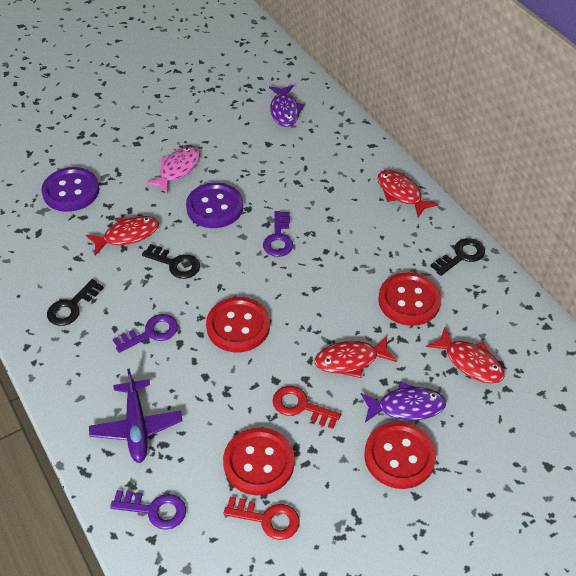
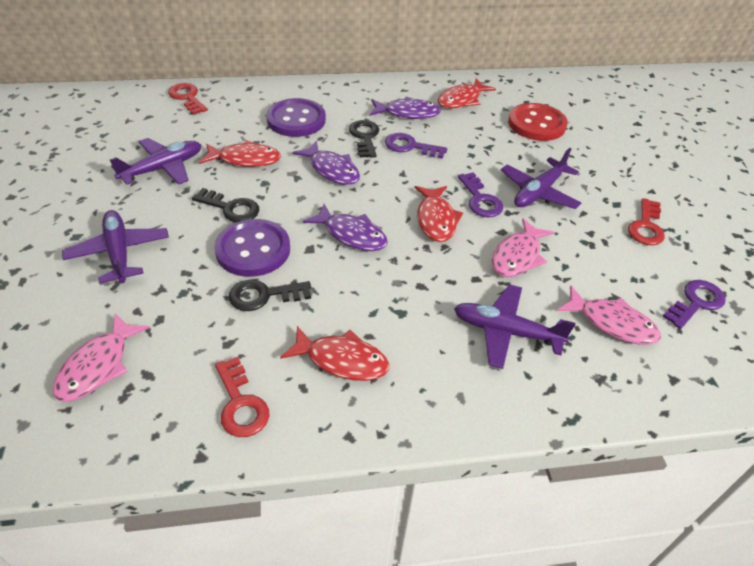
pink fish: 1 -> 3
purple fish: 2 -> 3
purple plane: 1 -> 4
red button: 4 -> 1
red key: 2 -> 3

